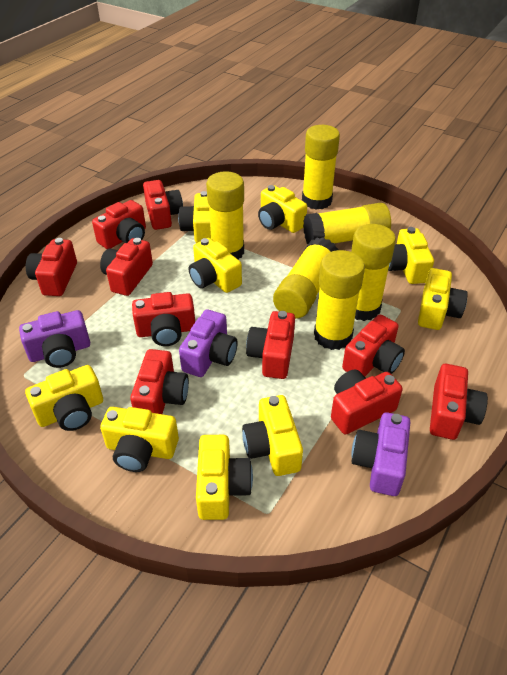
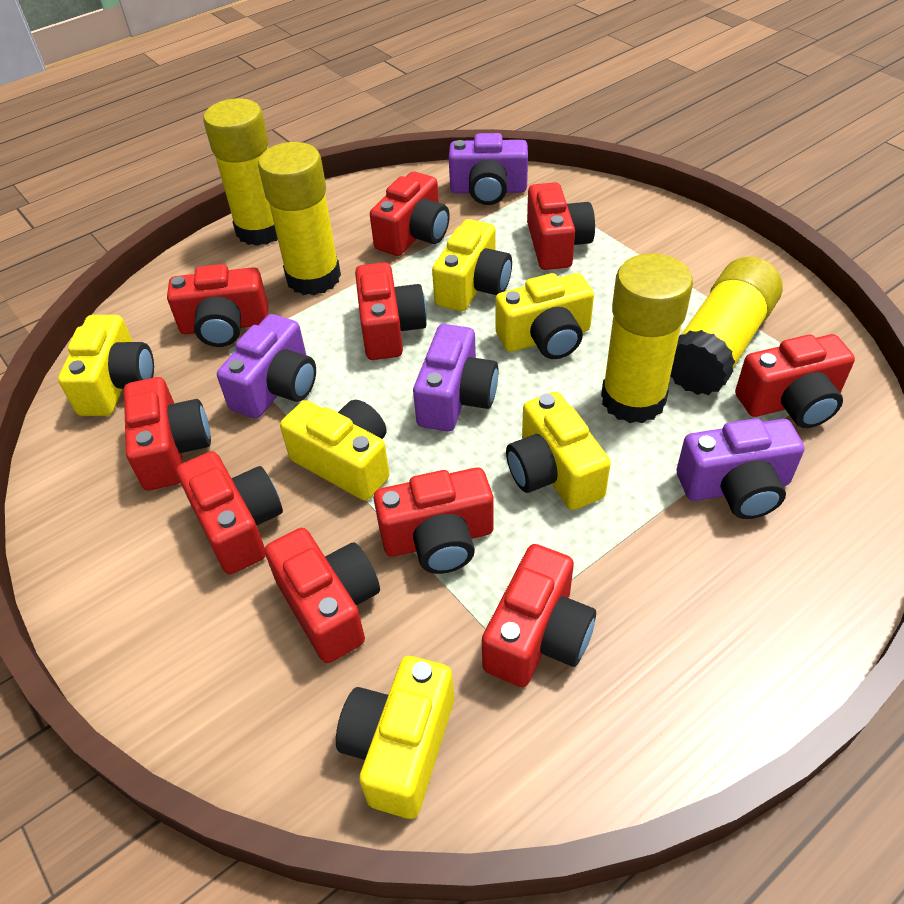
purple camera: 3 -> 4
yellow camera: 9 -> 6
yellow glue stick: 6 -> 4

